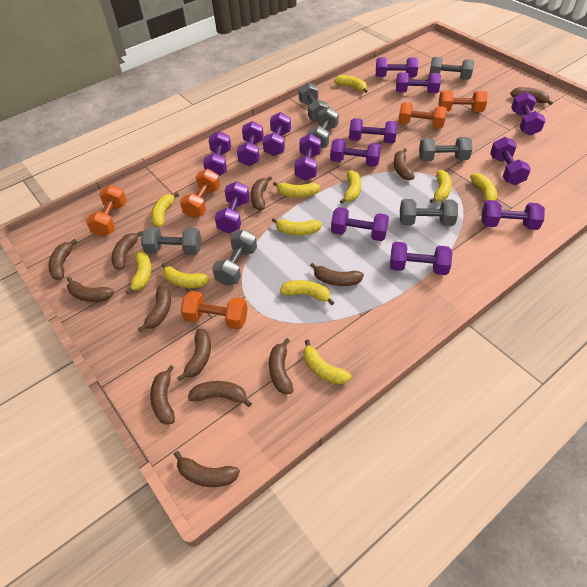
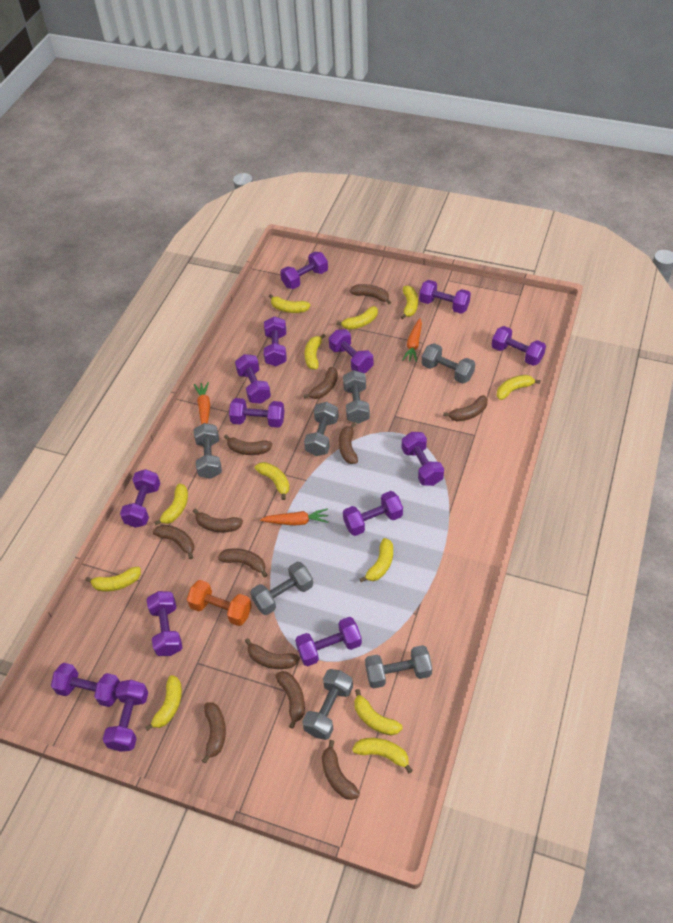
brown banana: 13 -> 12
orange carrot: 0 -> 3
orange dumbbell: 5 -> 1
yellow banana: 11 -> 12

